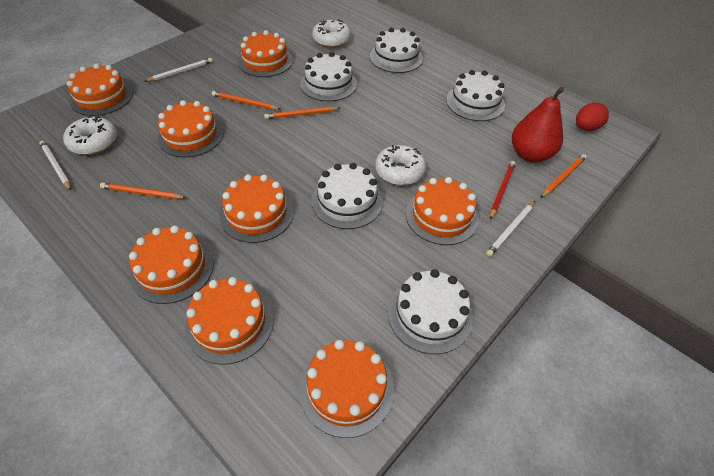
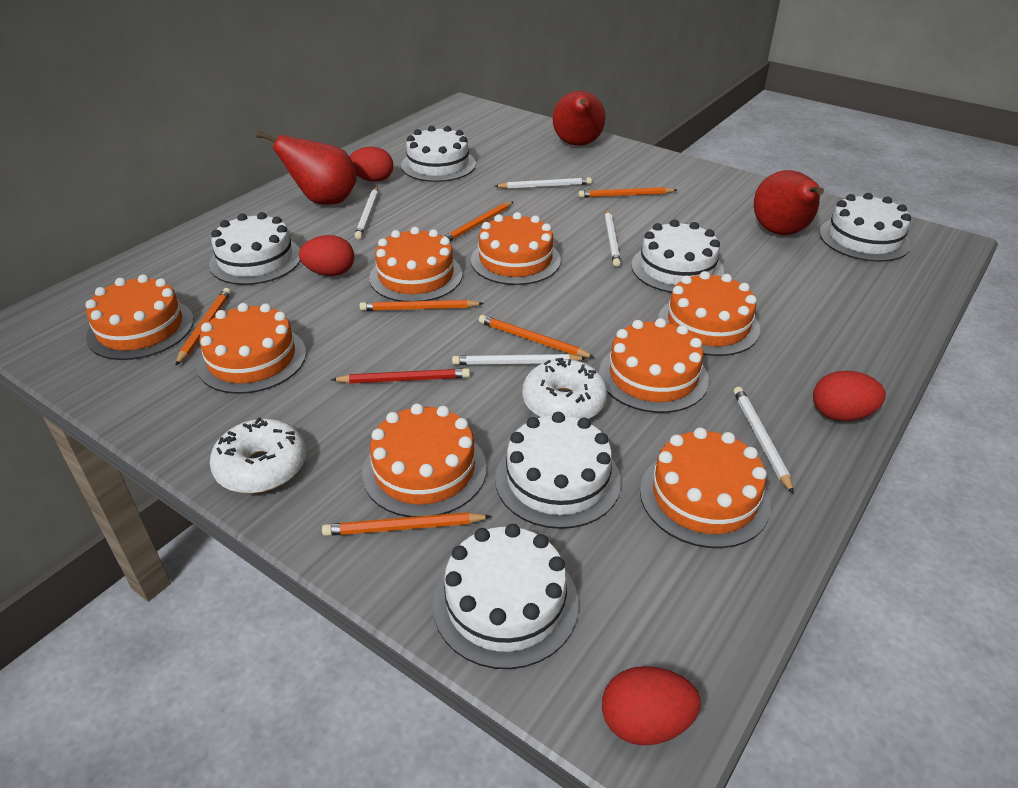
orange pencil: 4 -> 6
red egg: 1 -> 4
red pear: 1 -> 3
white cake: 5 -> 6
white donut: 3 -> 2
white pencil: 3 -> 5

